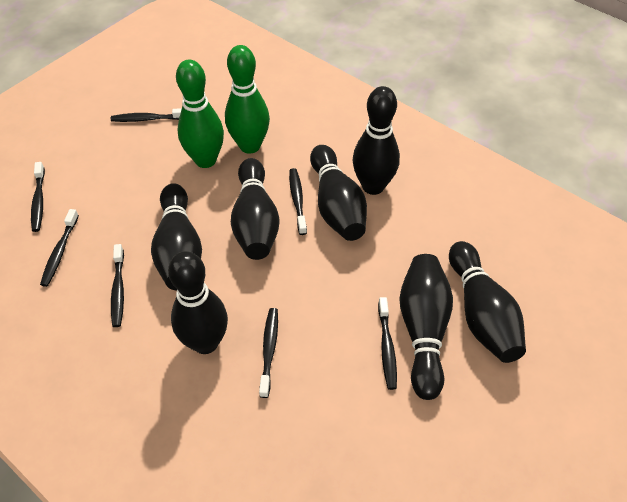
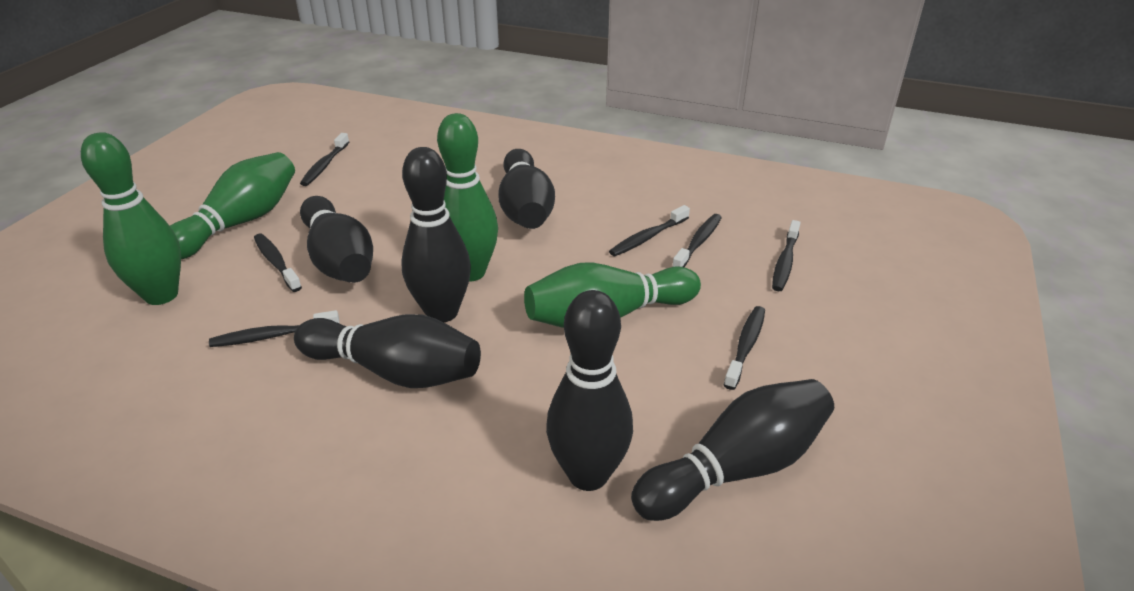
black bowling pin: 7 -> 6
green bowling pin: 2 -> 4

